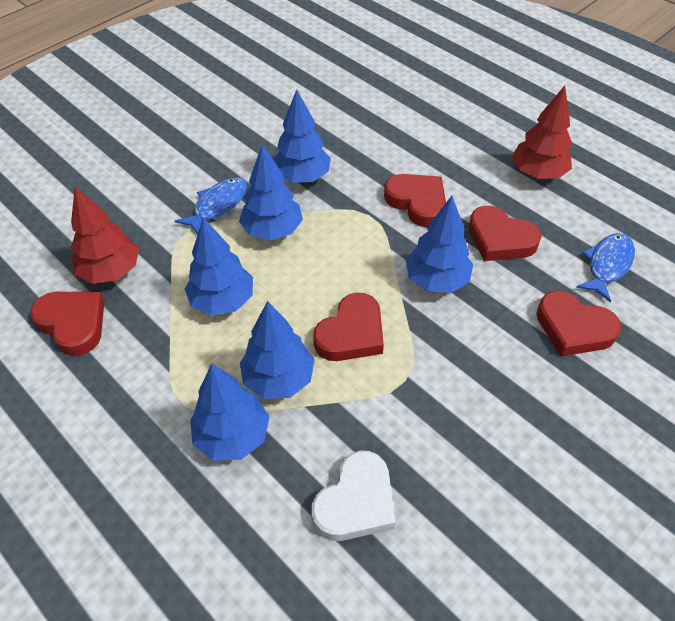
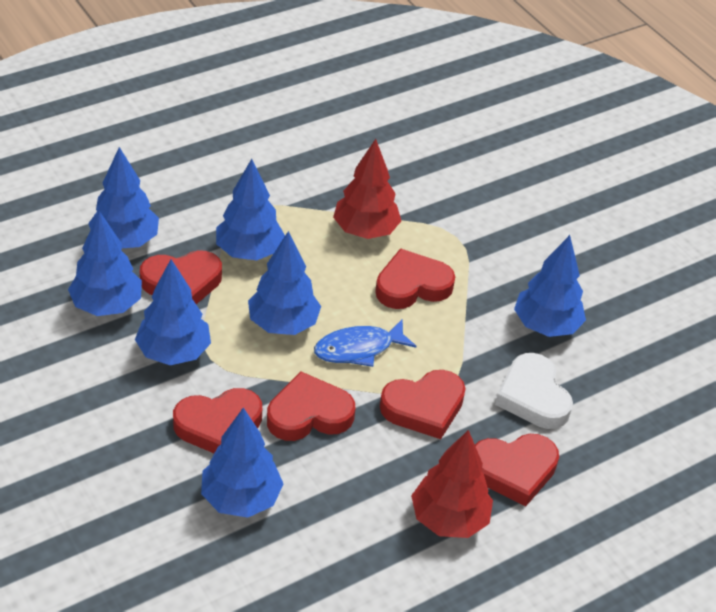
blue fish: 2 -> 1
blue tree: 6 -> 7
red heart: 5 -> 6

